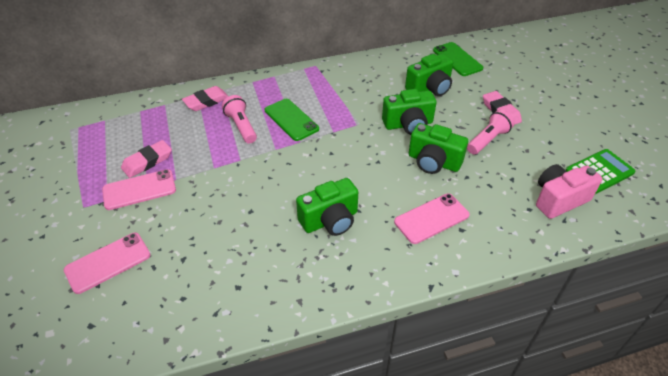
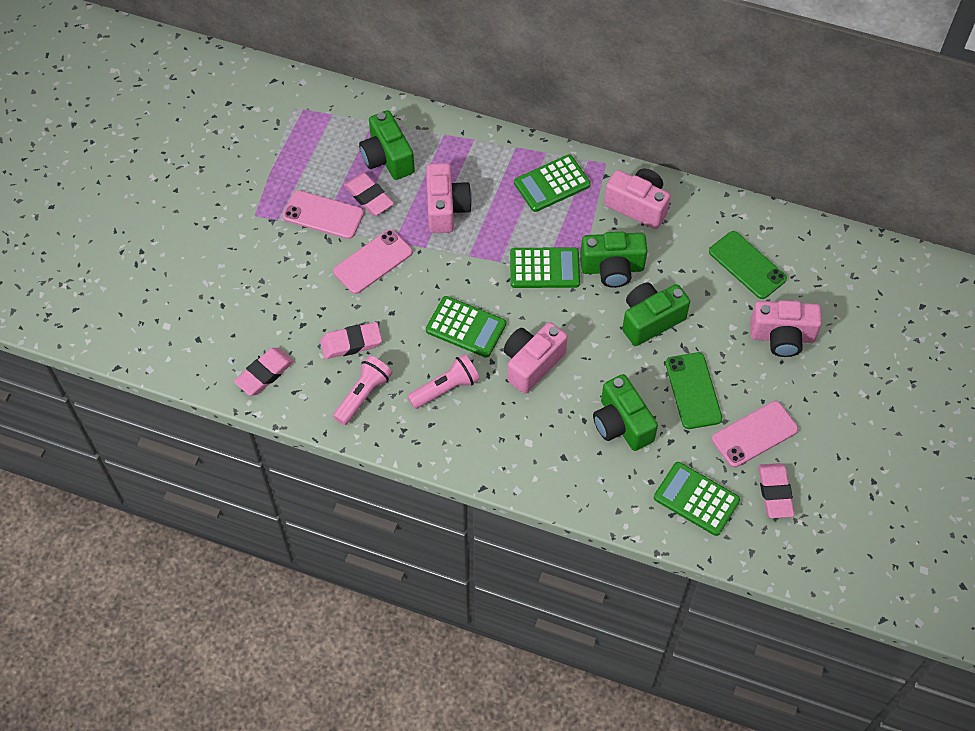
green calculator: 1 -> 4
pink camera: 1 -> 4
pink eraser: 3 -> 4

